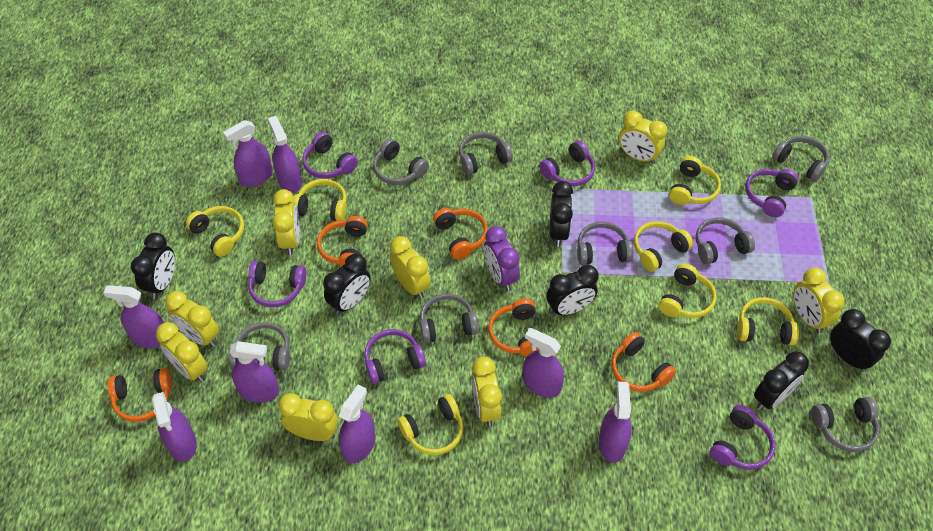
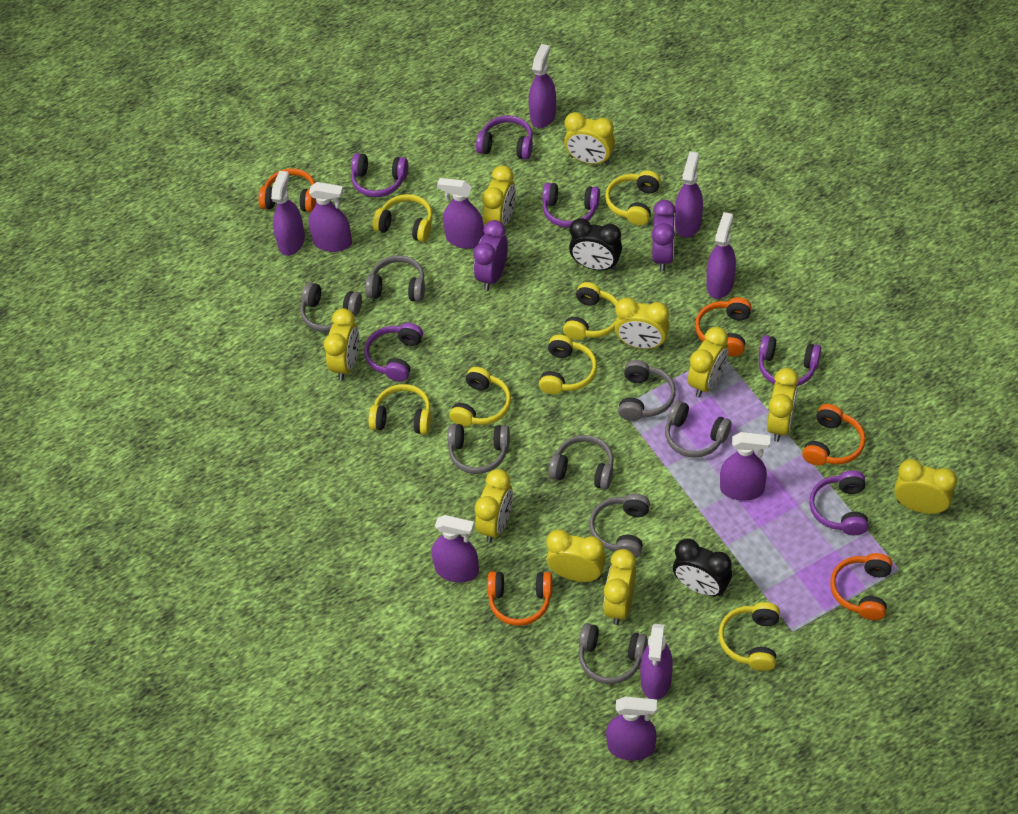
black clock: 6 -> 2
purple clock: 1 -> 2
purple spray bottle: 8 -> 10
yellow clock: 8 -> 10

